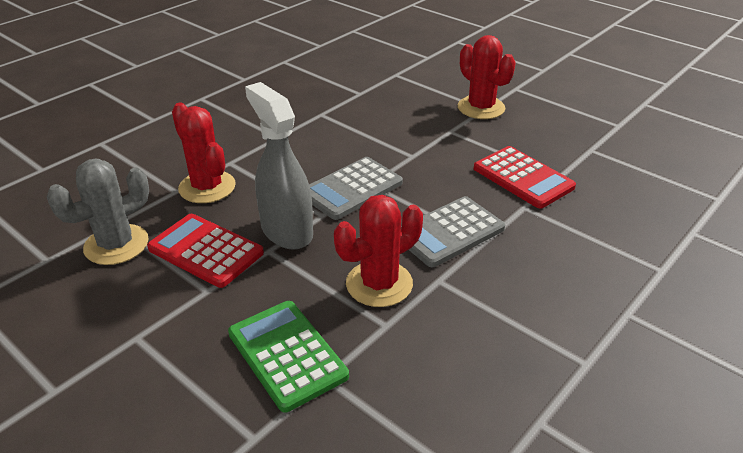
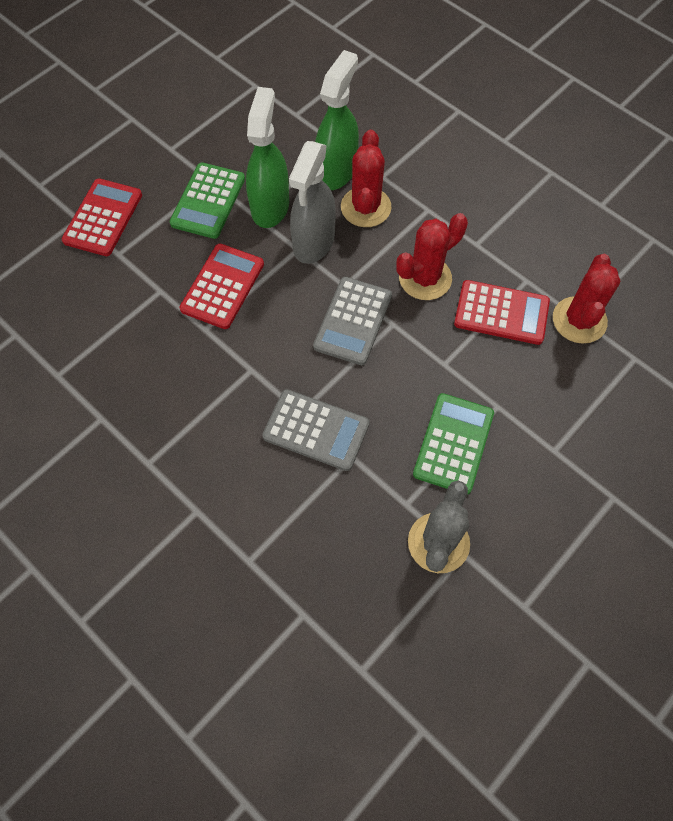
green calculator: 1 -> 2
green spray bottle: 0 -> 2
red calculator: 2 -> 3

